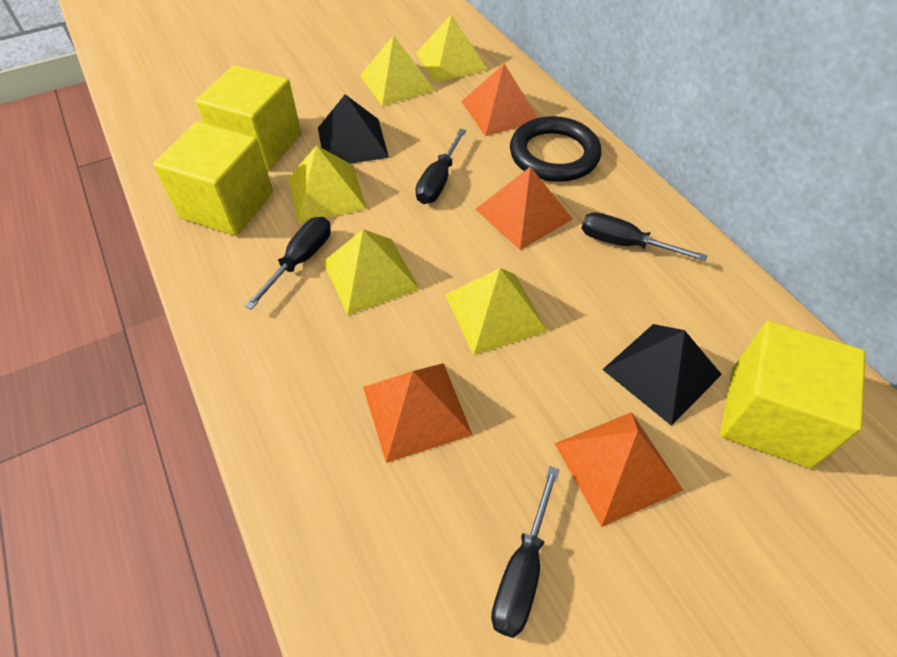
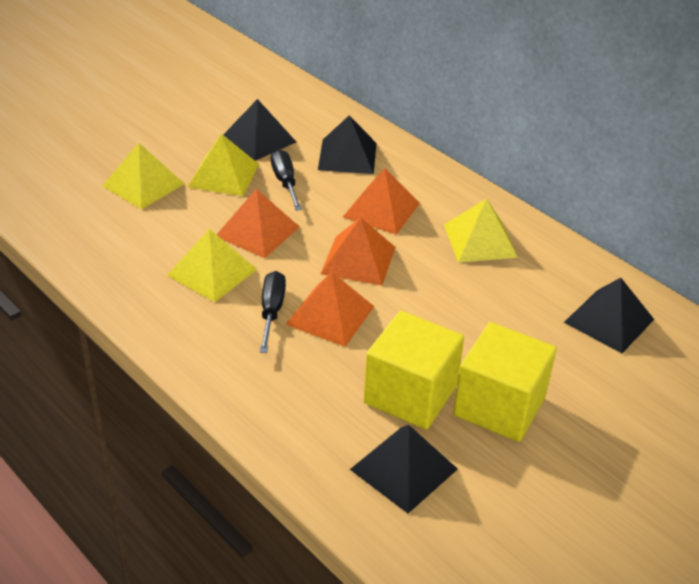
black pyramid: 2 -> 4
black ring: 1 -> 0
black screwdriver: 4 -> 2
yellow cube: 3 -> 2
yellow pyramid: 5 -> 4

